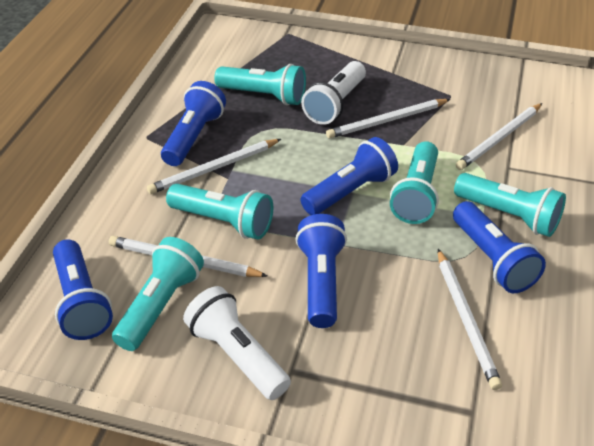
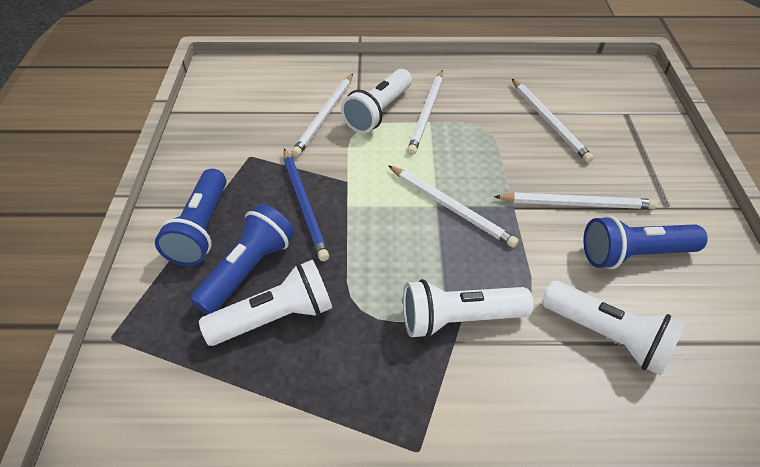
blue flashlight: 5 -> 3
blue pencil: 0 -> 1
turquoise flashlight: 5 -> 0
white flashlight: 2 -> 4

